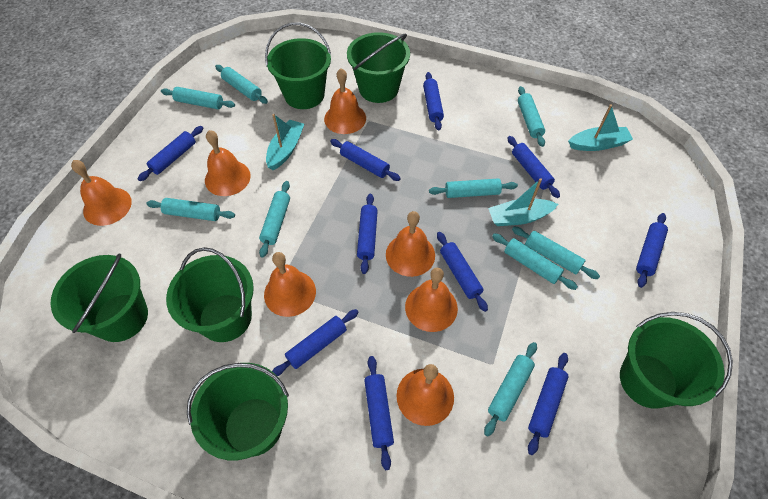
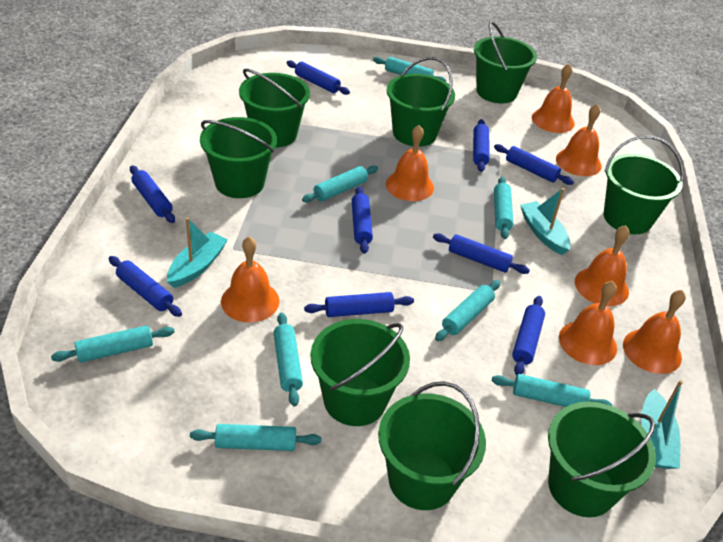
blue rolling pin: 10 -> 9
green bucket: 6 -> 8
turquoise rolling pin: 9 -> 8

